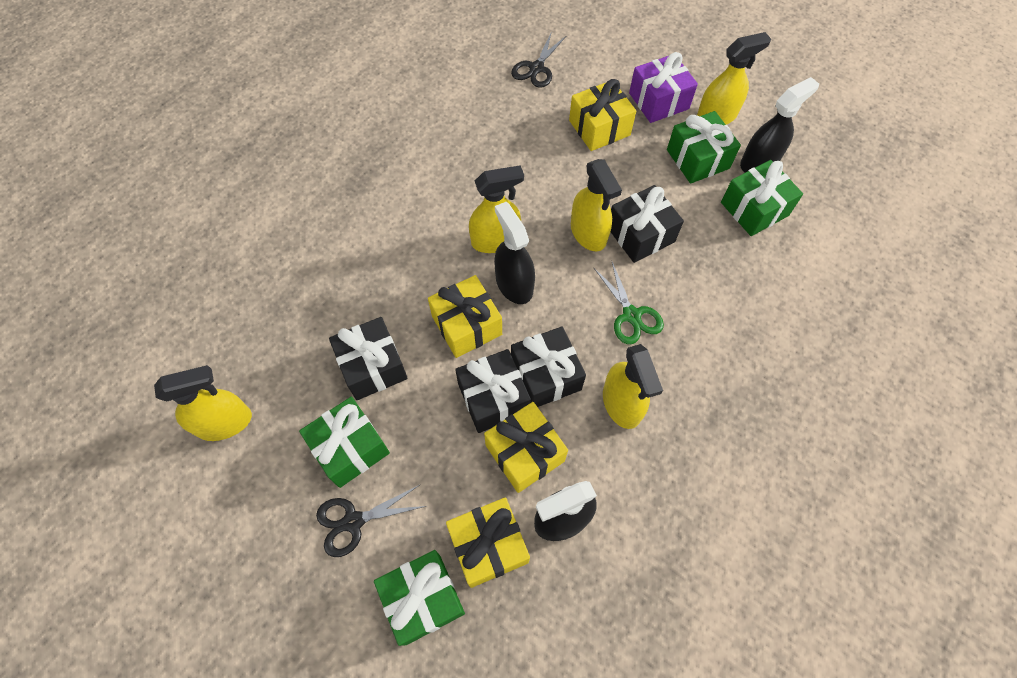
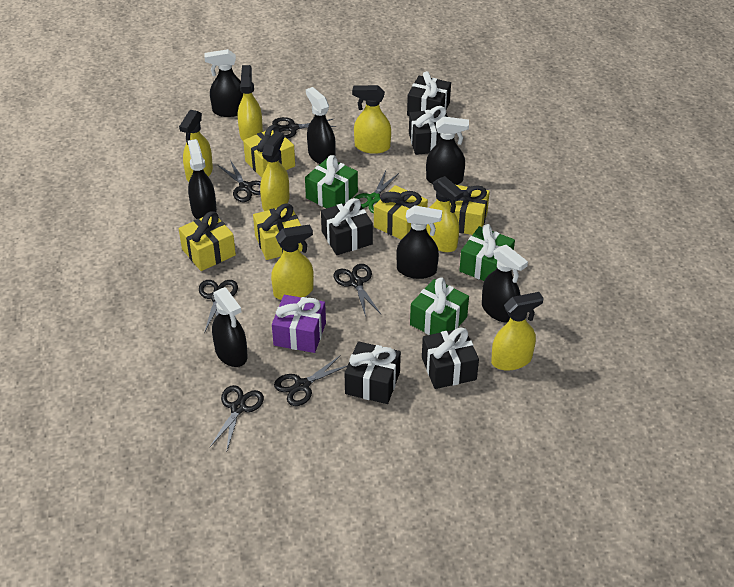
black gift: 4 -> 5
black scissors: 2 -> 6
black spray bottle: 3 -> 7
green gift: 4 -> 3
yellow gift: 4 -> 5
yellow spray bottle: 5 -> 7

